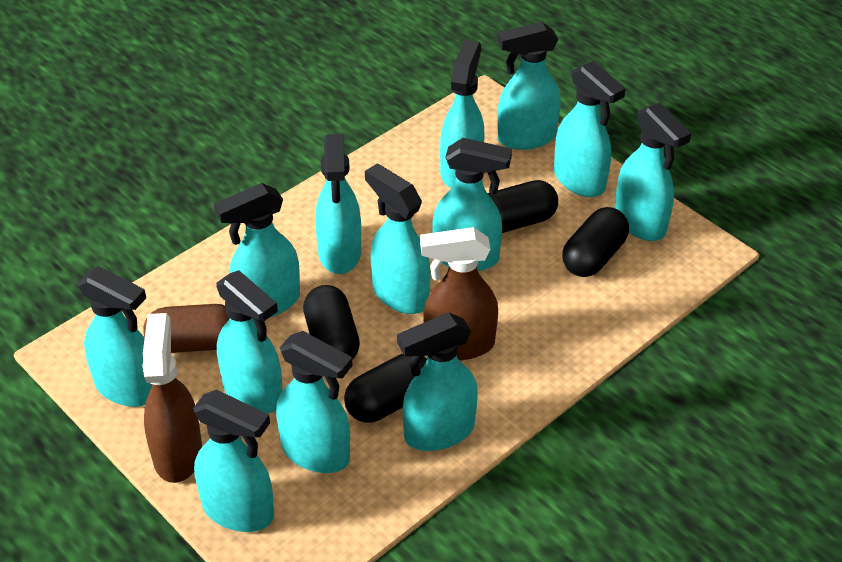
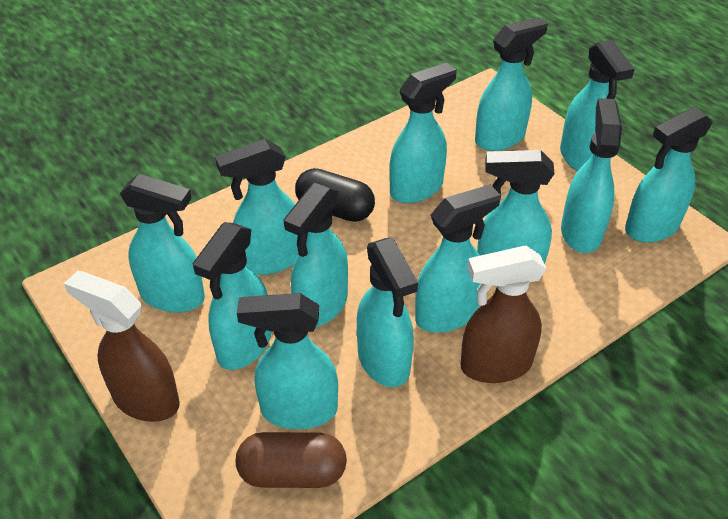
black capsule: 4 -> 1

